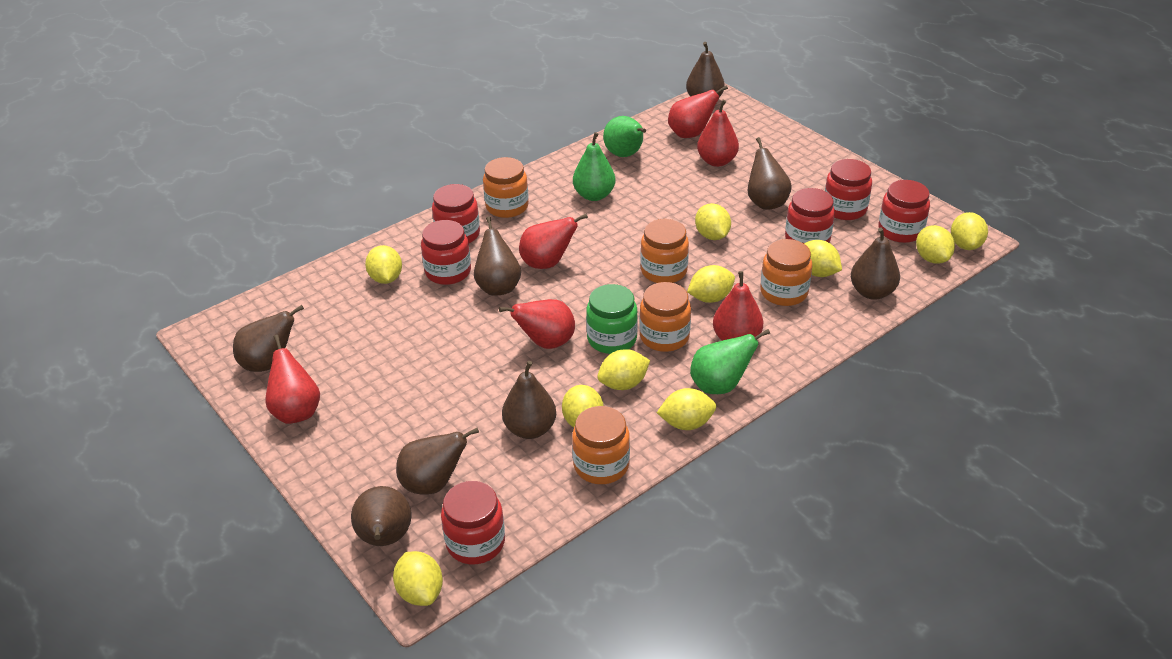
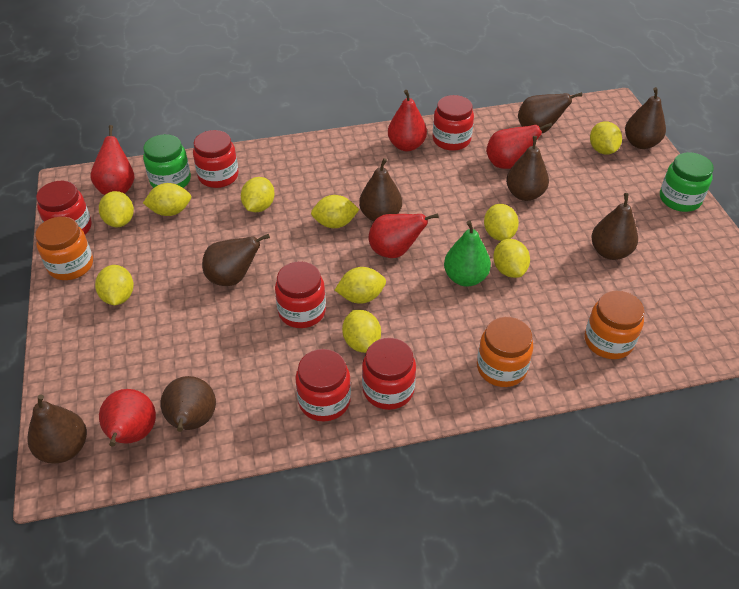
green jar: 1 -> 2
green pear: 3 -> 1
orange jar: 5 -> 3
red pear: 6 -> 5

